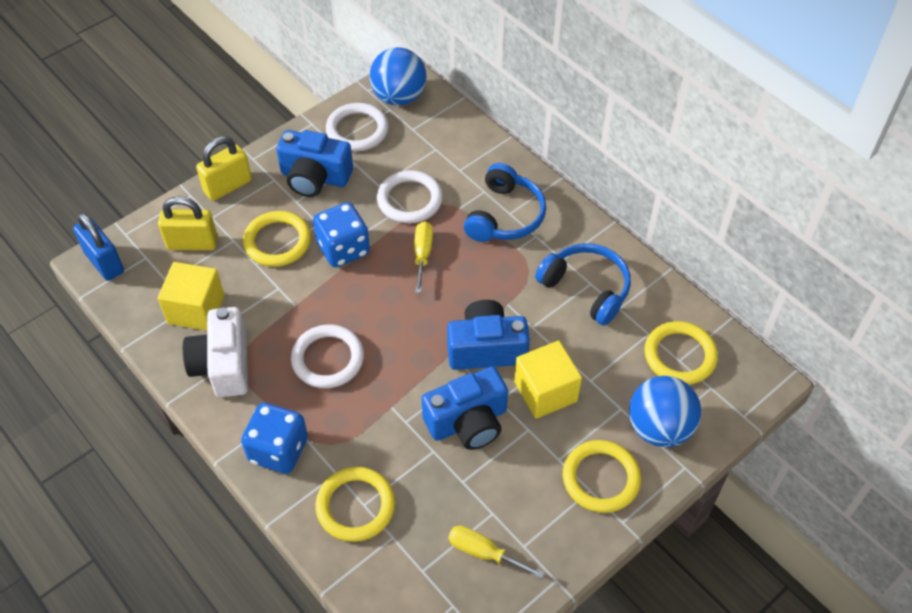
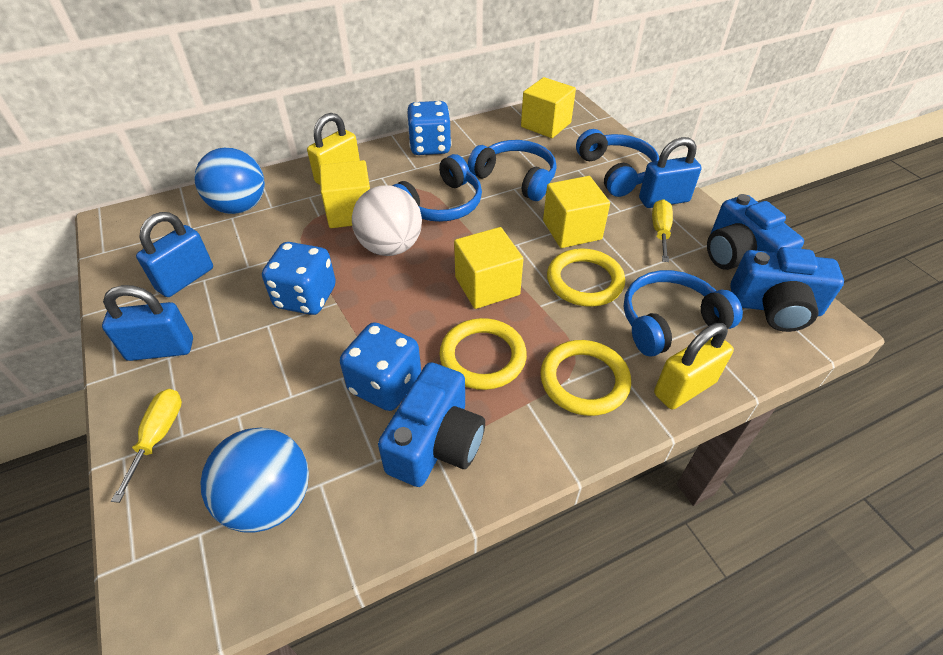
blue dice: 2 -> 3
blue headphones: 2 -> 4
blue padlock: 1 -> 3
white ball: 0 -> 1
white camera: 1 -> 0
white ring: 3 -> 0
yellow cube: 2 -> 4
yellow ring: 4 -> 3

